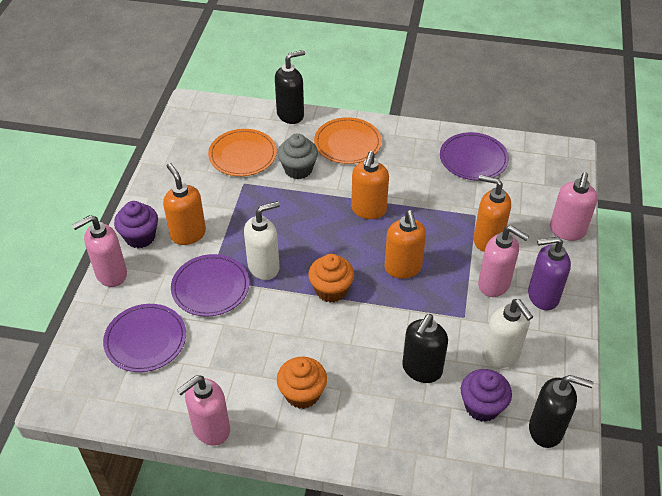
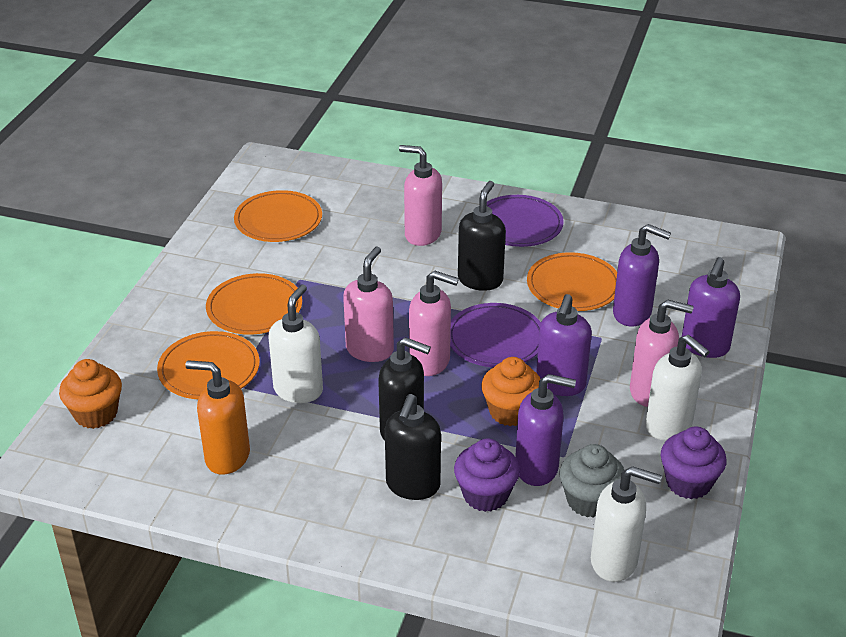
orange plate: 2 -> 4
orange soap dispenser: 4 -> 1
purple plate: 3 -> 2
purple soap dispenser: 1 -> 4
white soap dispenser: 2 -> 3

